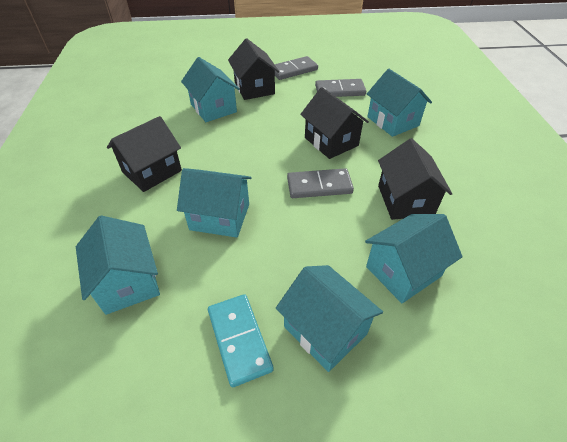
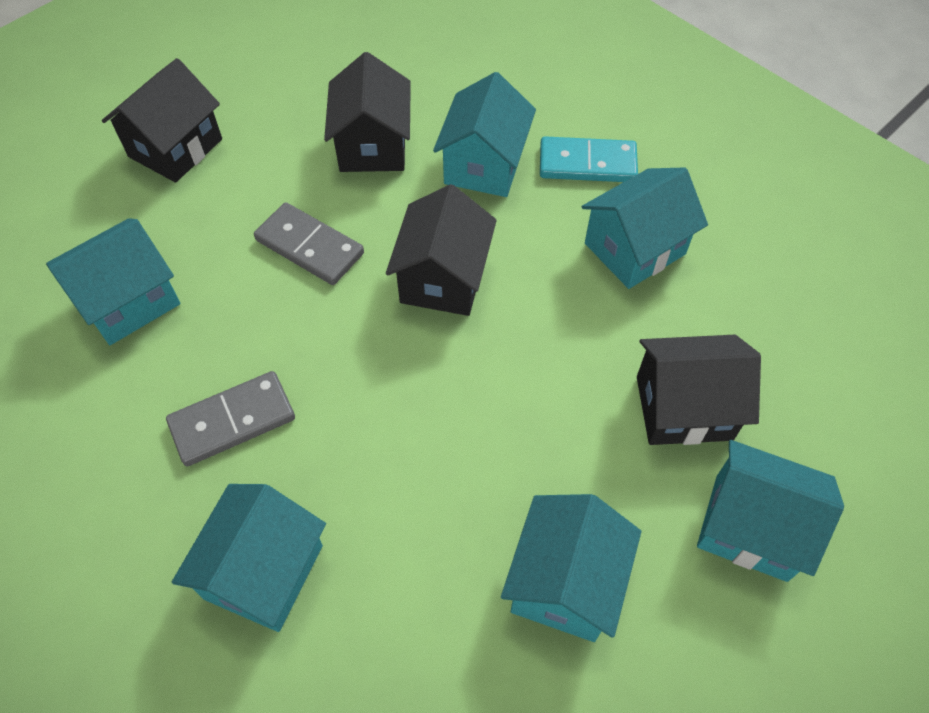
grey domino: 3 -> 2

